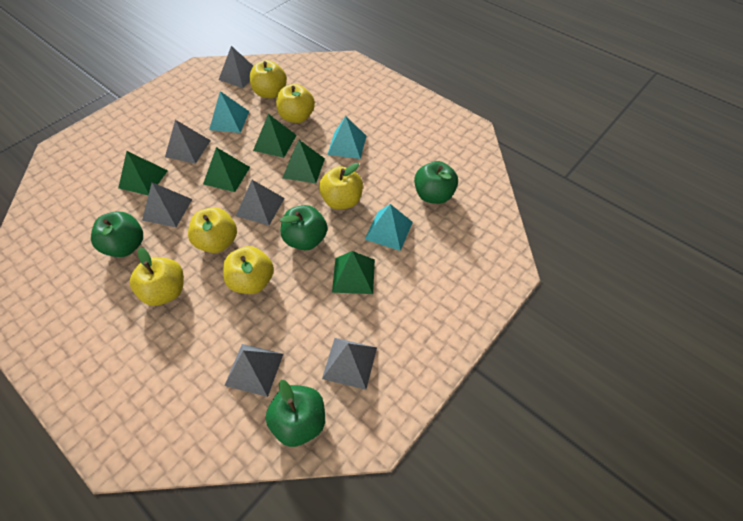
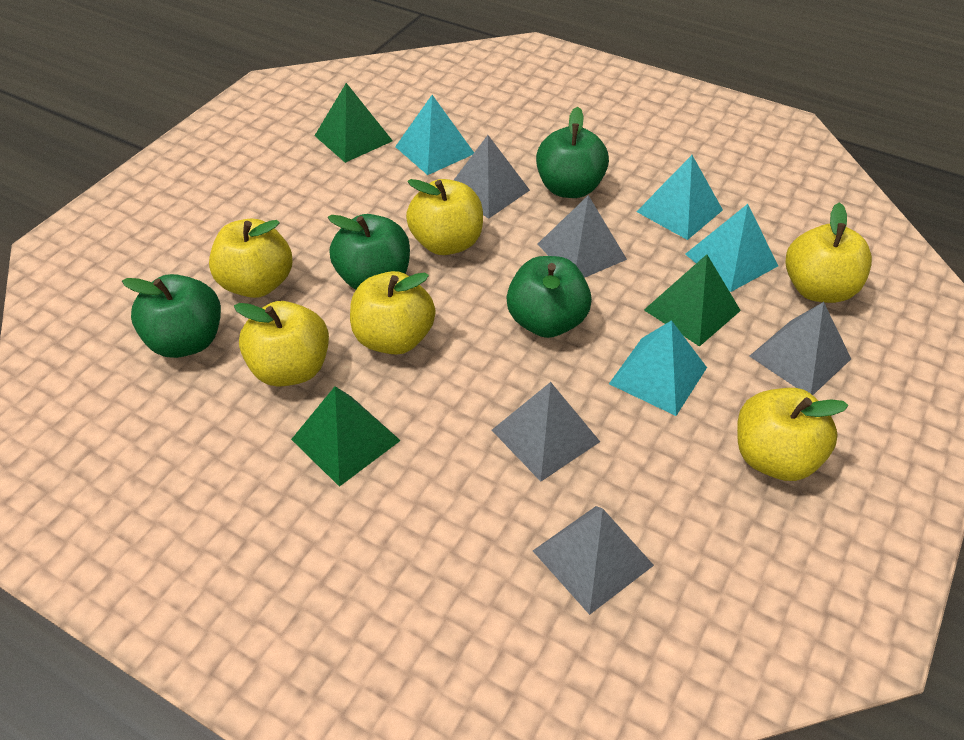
green pyramid: 5 -> 3
grey pyramid: 6 -> 5
turquoise pyramid: 3 -> 4

